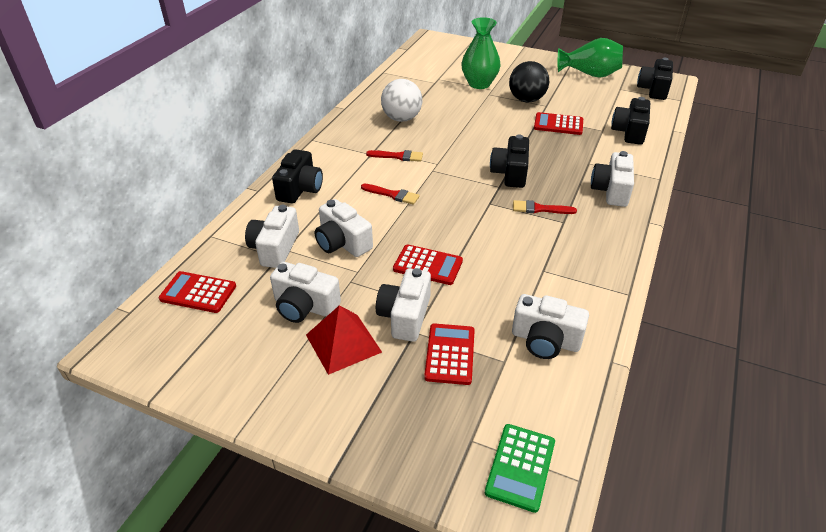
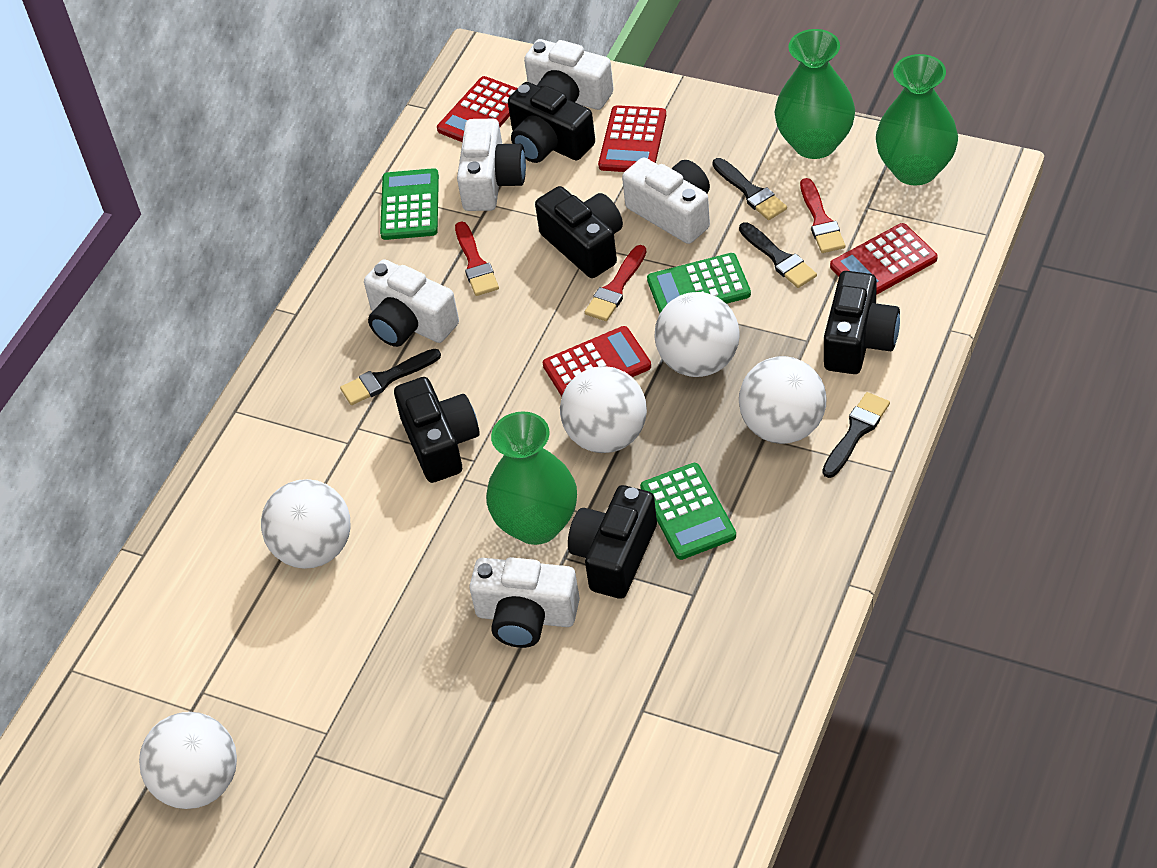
black ball: 1 -> 0
black brush: 0 -> 4
black camera: 4 -> 5
green calculator: 1 -> 3
green vase: 2 -> 3
red pyramid: 1 -> 0
white ball: 1 -> 5
white camera: 6 -> 5

